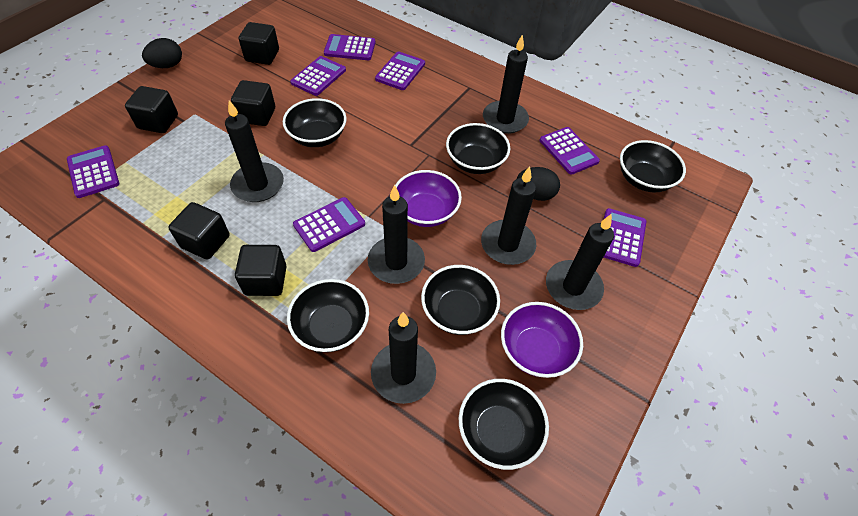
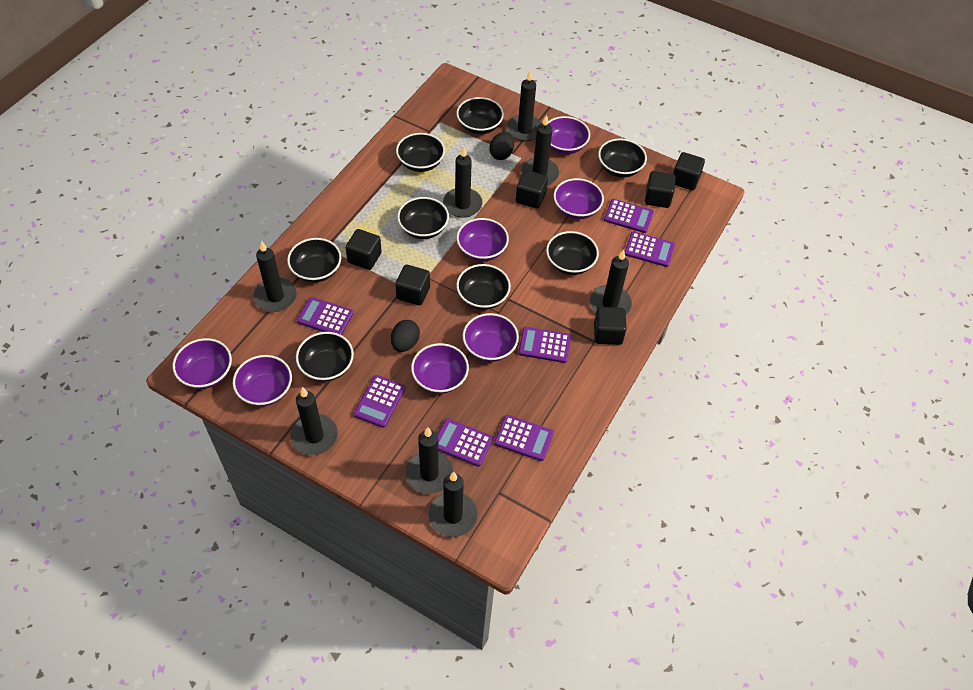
black bowl: 6 -> 8
black candle: 6 -> 8
black cube: 5 -> 6
purple bowl: 2 -> 7

